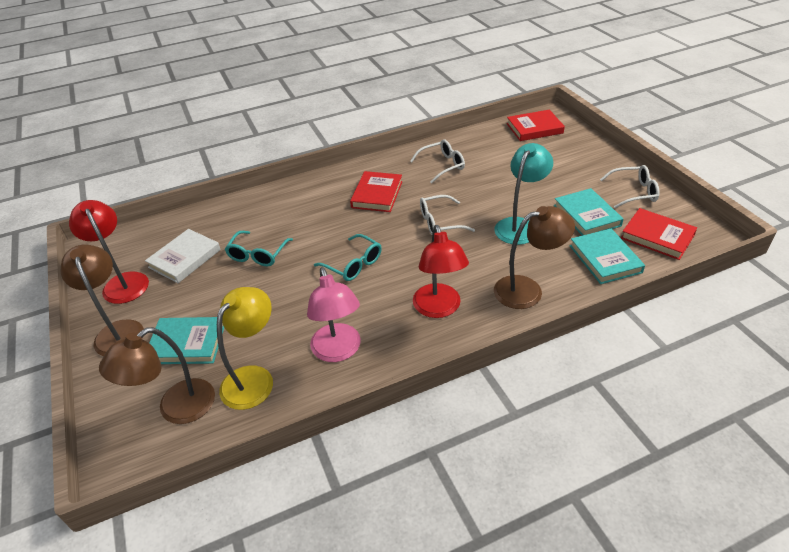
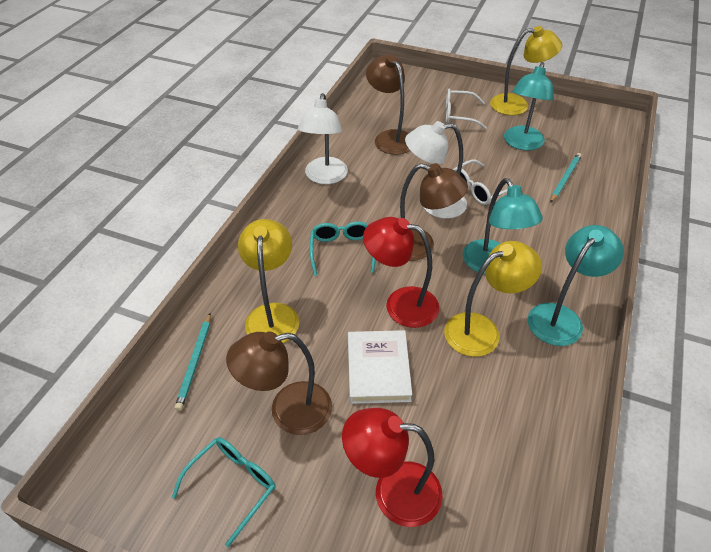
pink lamp: 1 -> 0
red book: 3 -> 0
turquoise book: 3 -> 0
turquoise lamp: 1 -> 3
turquoise pencil: 0 -> 2
white glasses: 3 -> 2
white lamp: 0 -> 2
yellow lamp: 1 -> 3

